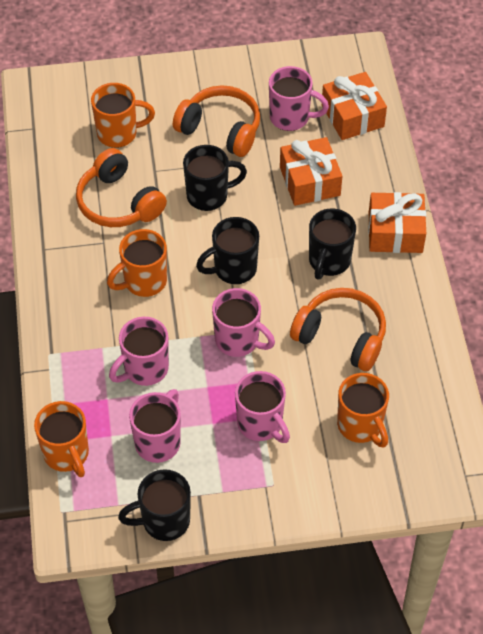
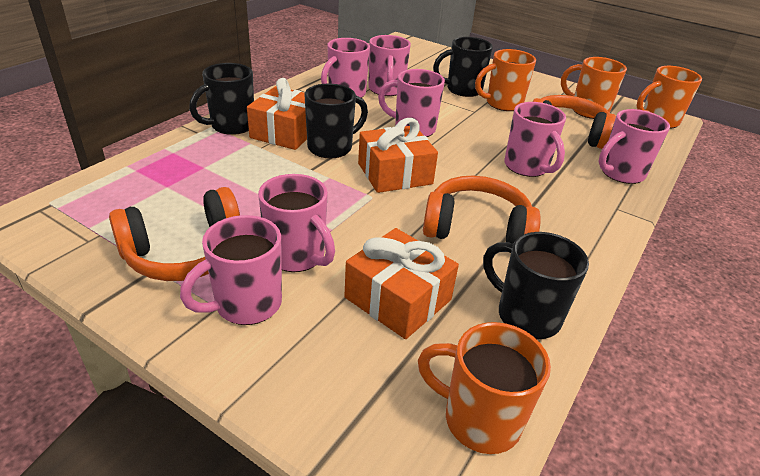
pink mug: 5 -> 7

